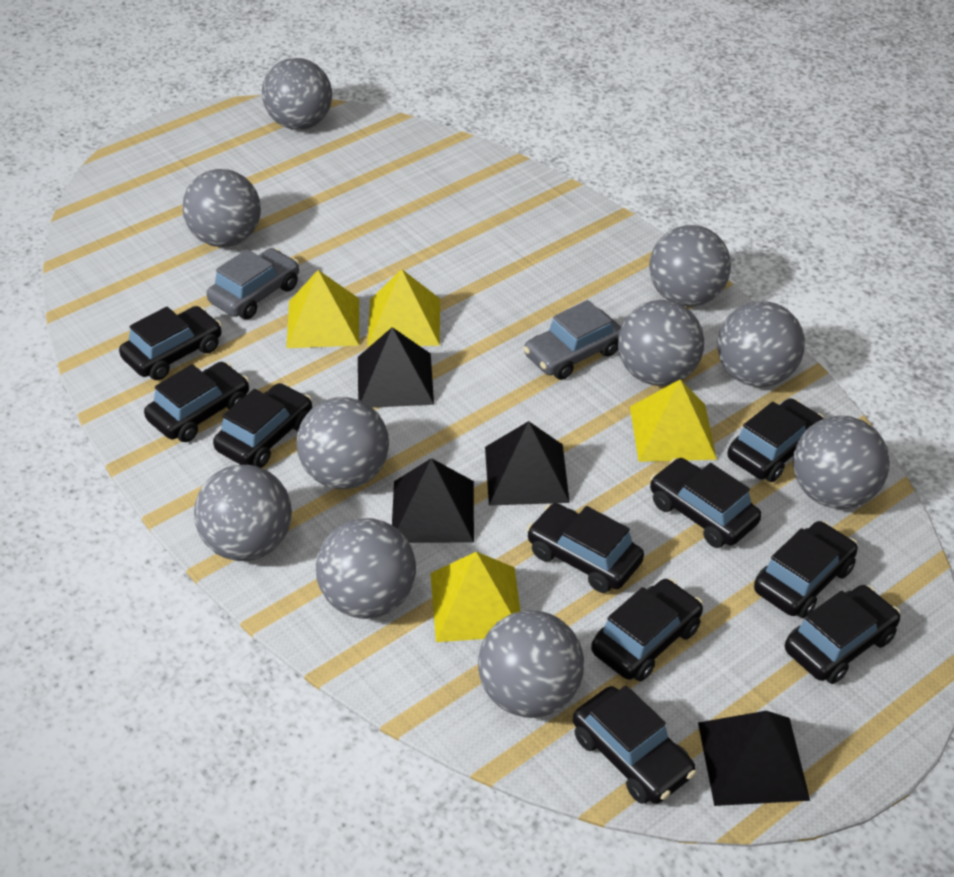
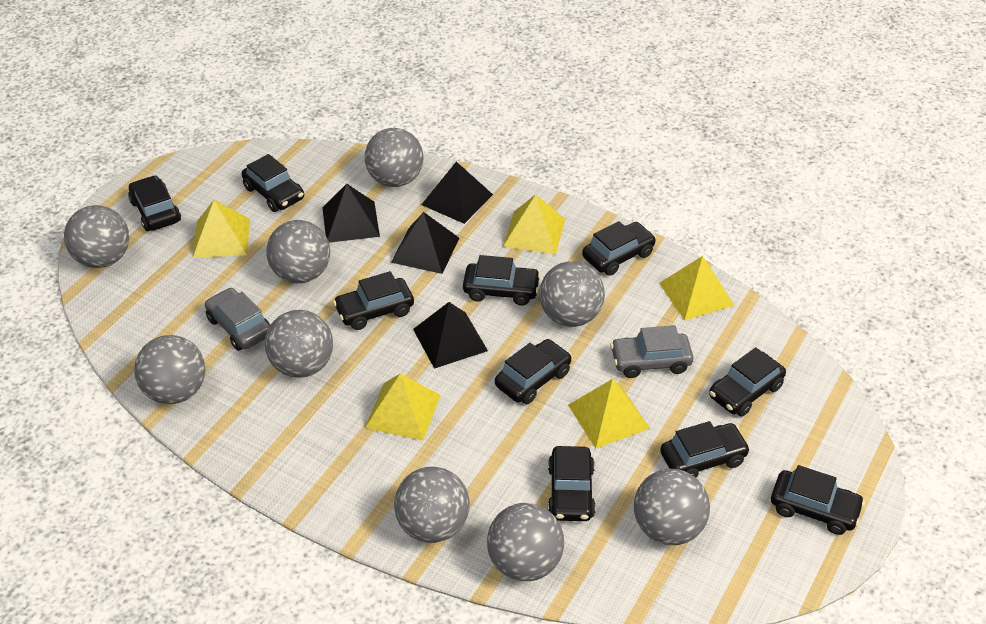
grey ball: 10 -> 9
yellow pyramid: 4 -> 5

